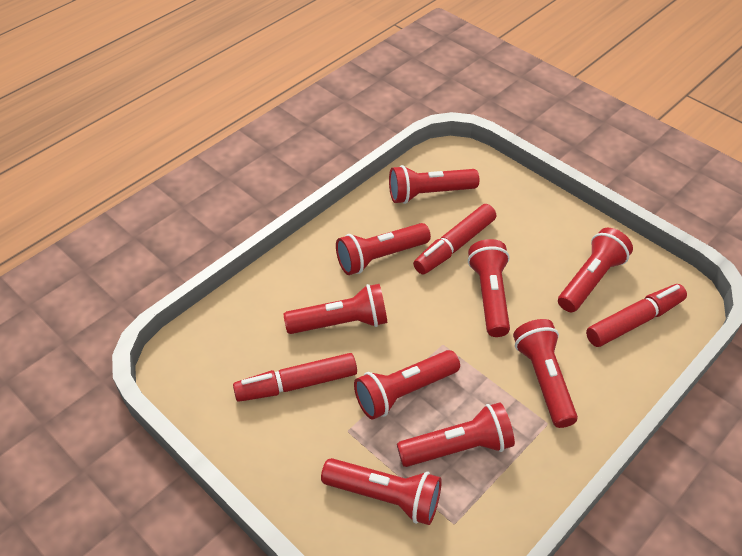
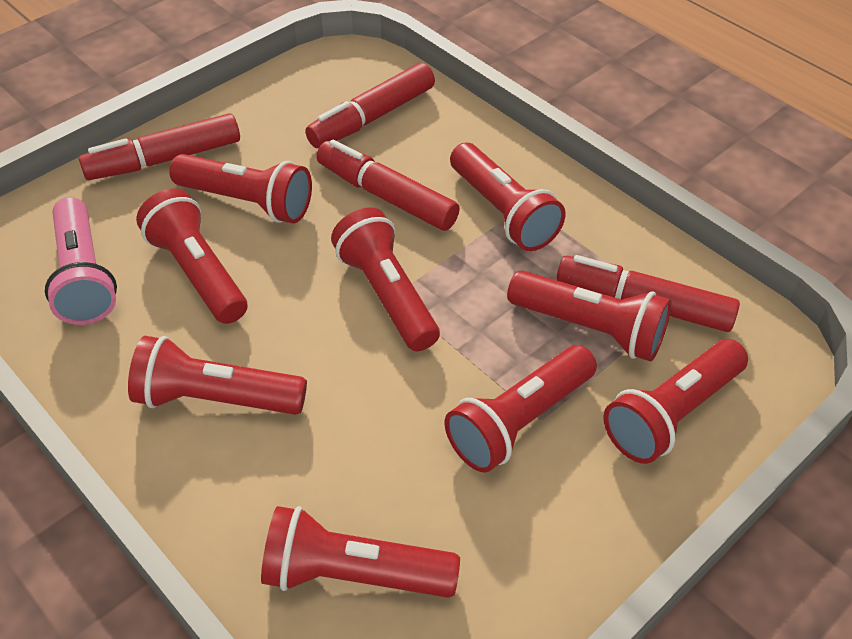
pink flashlight: 0 -> 1
red marker: 3 -> 4

